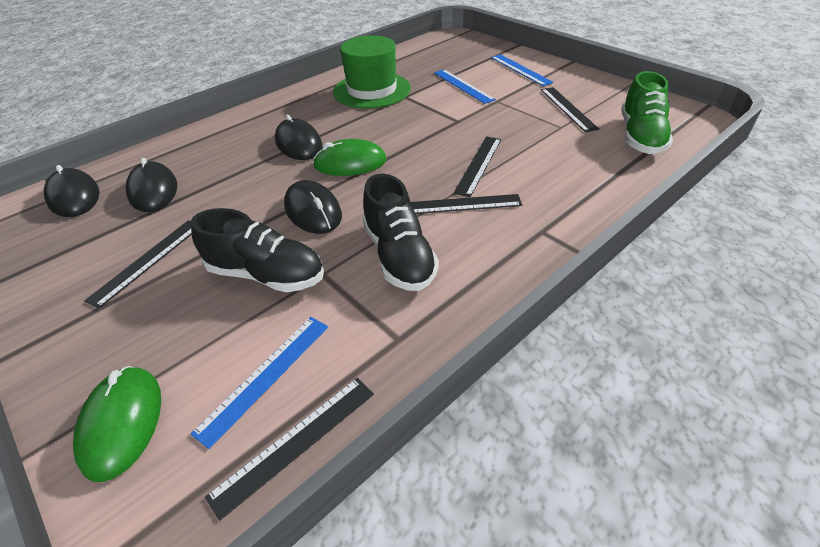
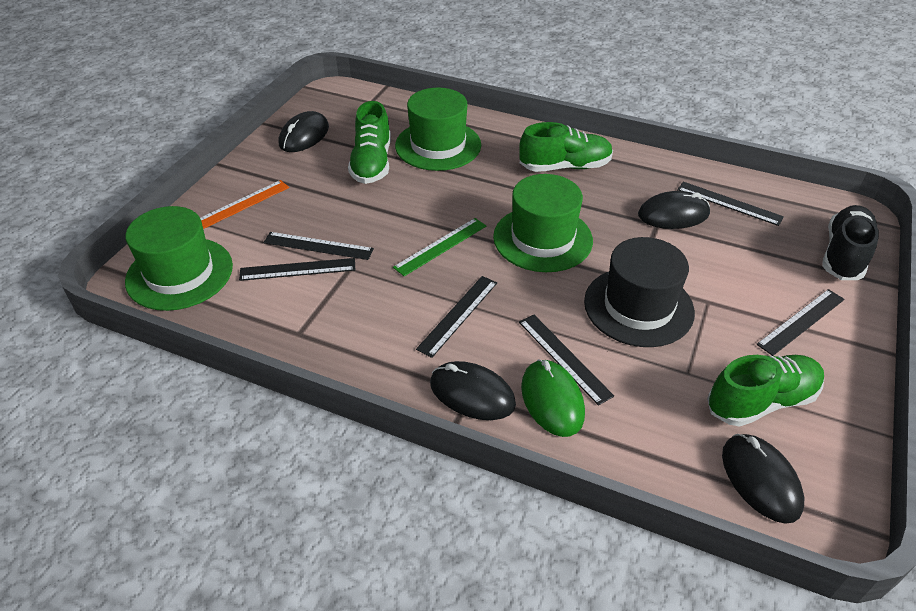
black hat: 0 -> 1
black ruler: 5 -> 6
black shoe: 2 -> 1
blue ruler: 3 -> 0
green hat: 1 -> 3
green mouse: 2 -> 1
green ruler: 0 -> 1
green shoe: 1 -> 3
orange ruler: 0 -> 1

